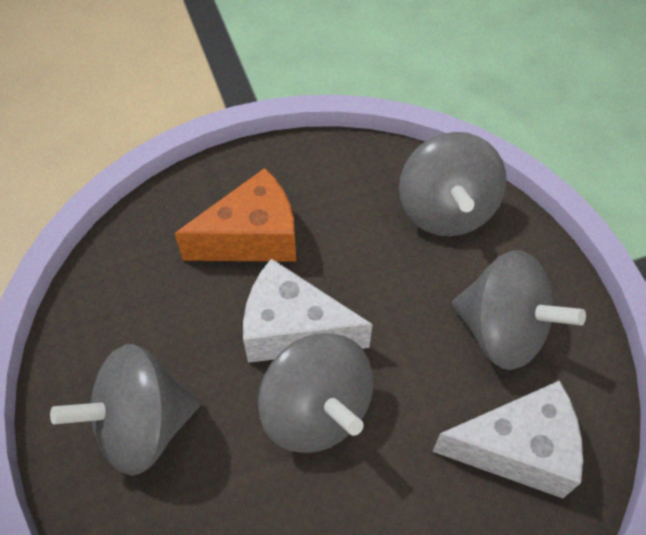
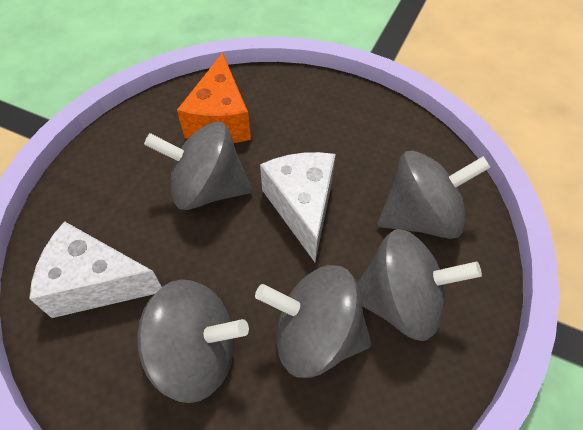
grey spinning top: 4 -> 5

